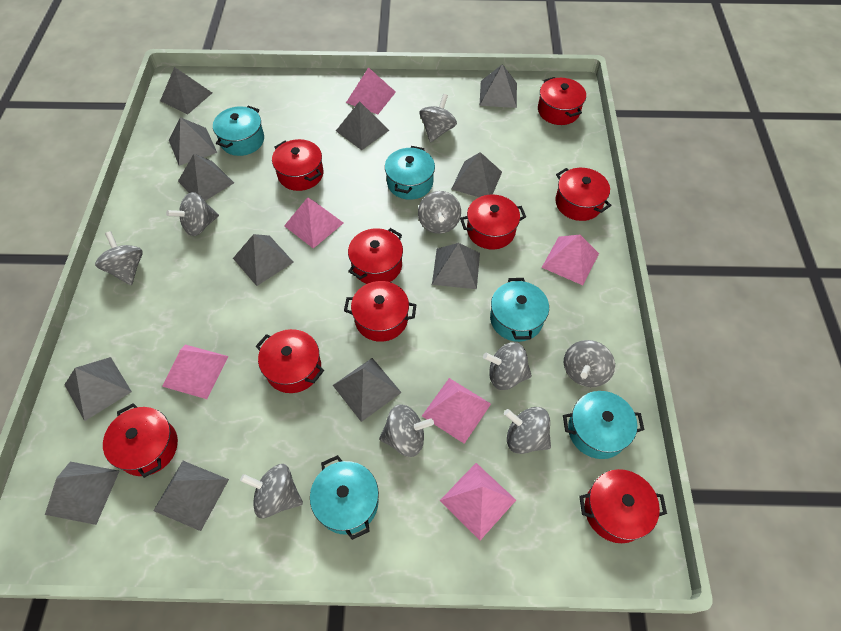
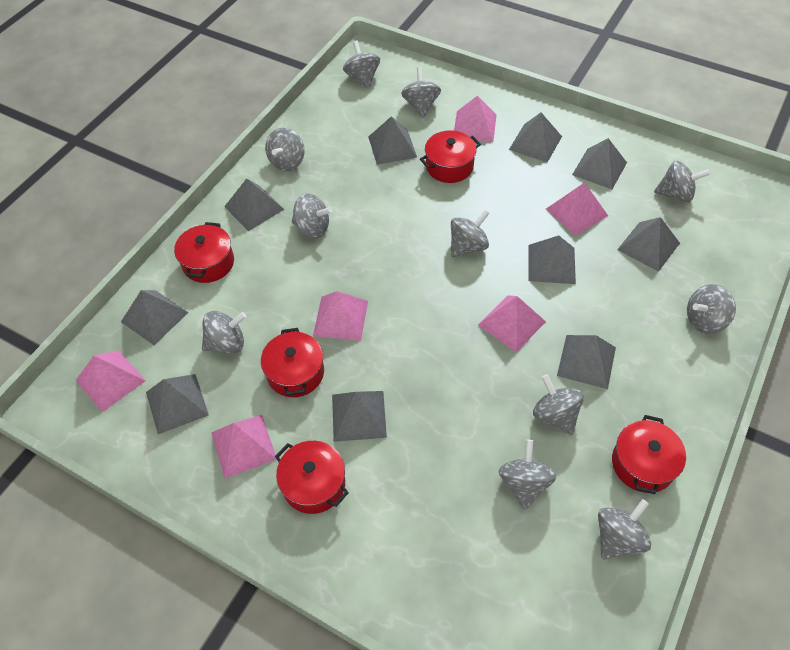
grey pyramid: 12 -> 10
grey spinning top: 9 -> 11
red pot: 9 -> 5
turquoise pot: 5 -> 0

